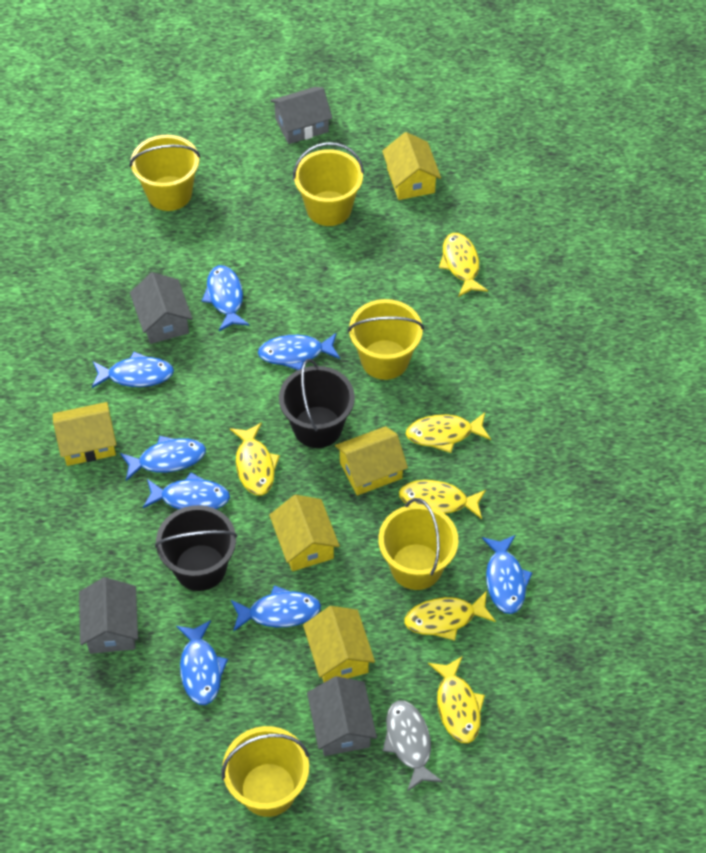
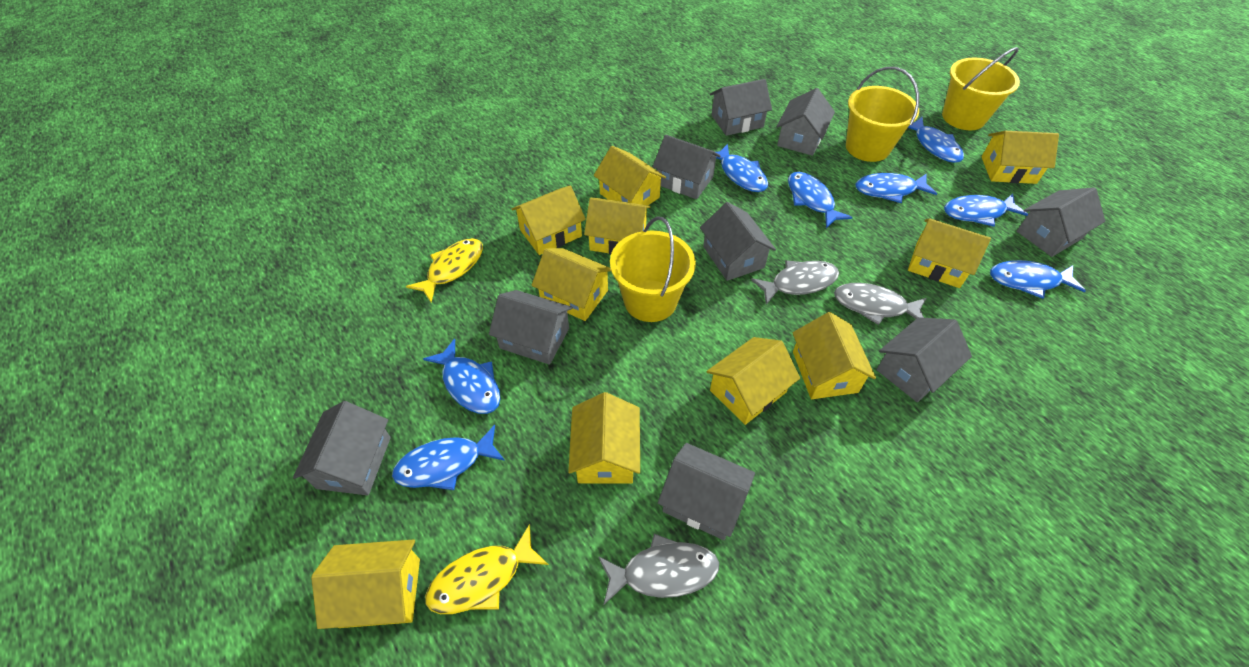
black bucket: 2 -> 0
grey fish: 1 -> 3
grey house: 4 -> 9
yellow bucket: 5 -> 3
yellow fish: 6 -> 2
yellow house: 5 -> 10

